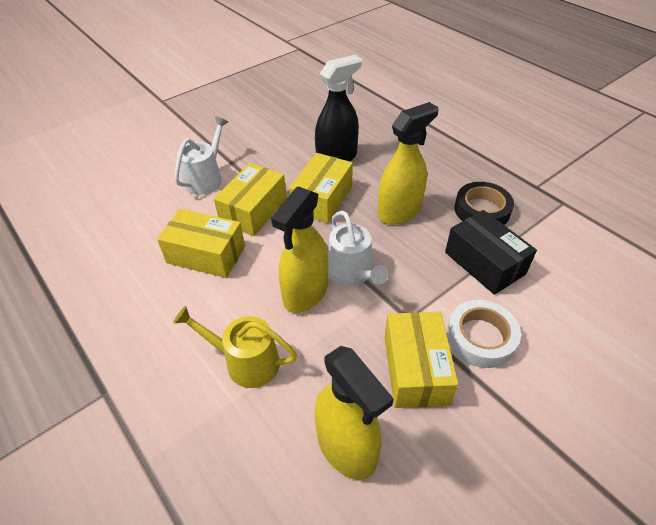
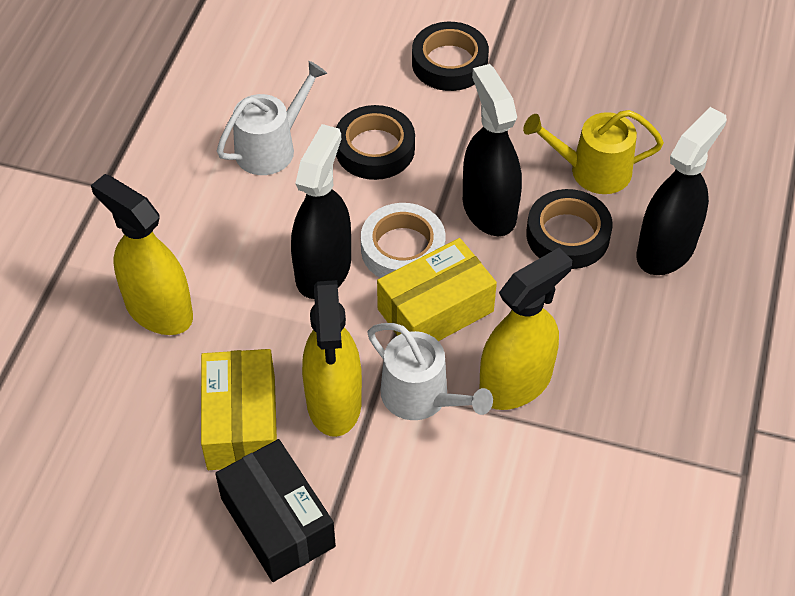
black spray bottle: 1 -> 3
black tape: 1 -> 3
yellow box: 4 -> 2

